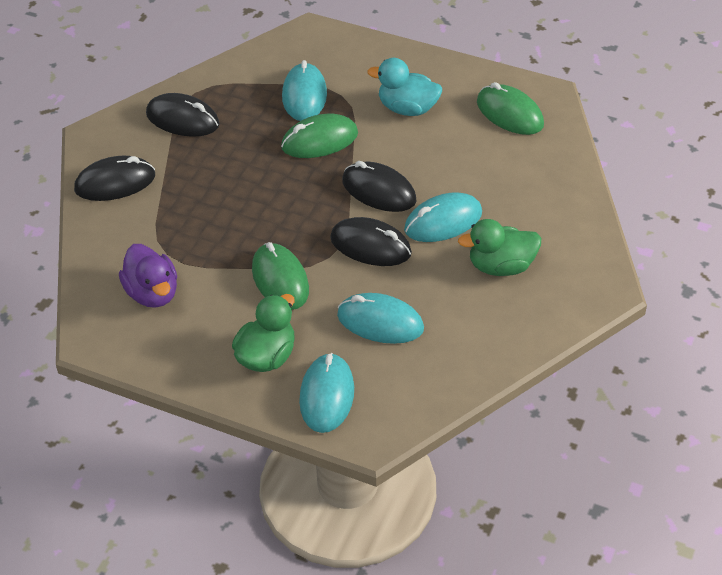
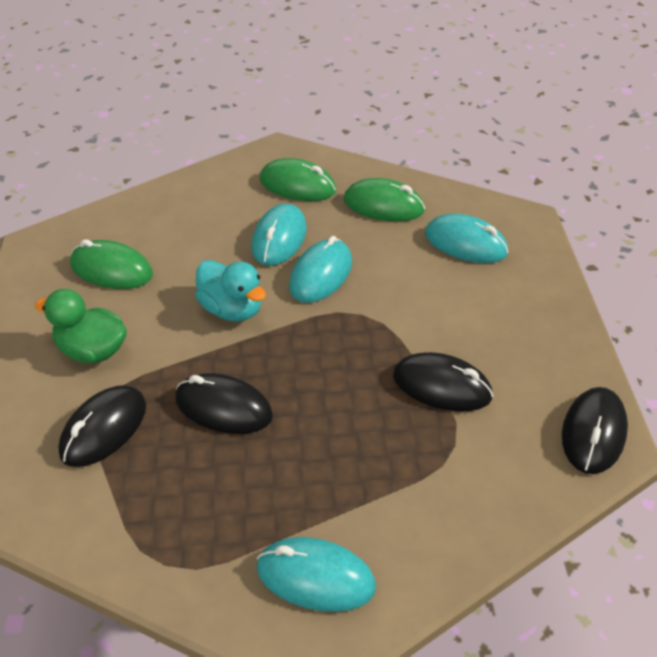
green duck: 2 -> 1
purple duck: 1 -> 0

